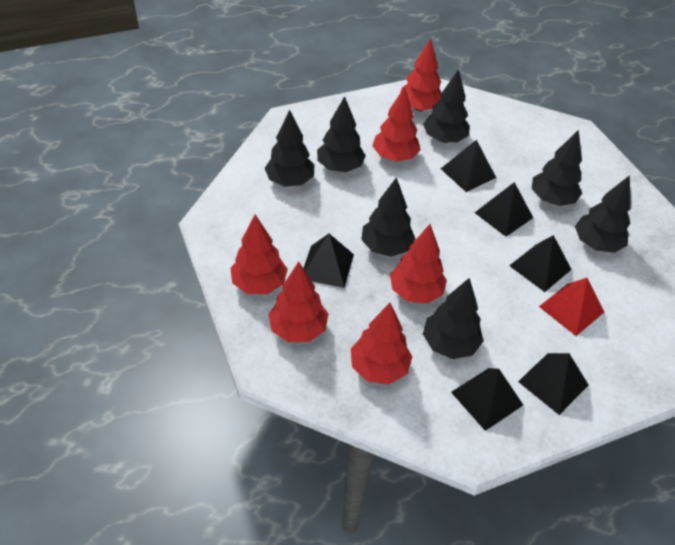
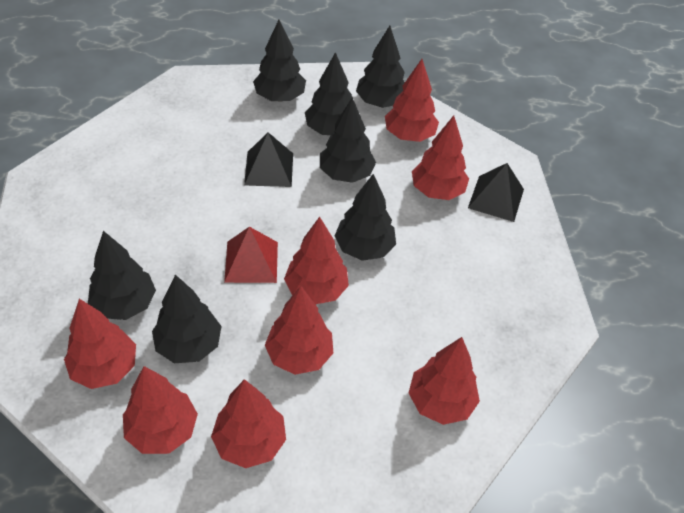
black pyramid: 6 -> 2
red tree: 6 -> 8

